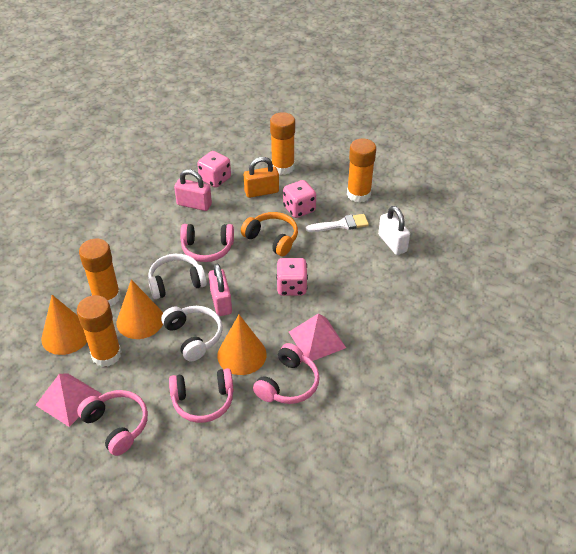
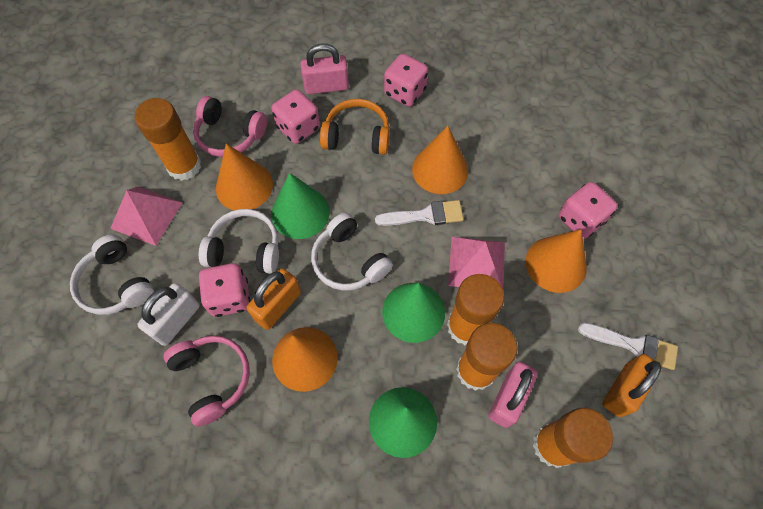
green cone: 0 -> 3
orange cone: 3 -> 4
orange padlock: 1 -> 2
pink dice: 3 -> 4
pink headphones: 4 -> 2
white brush: 1 -> 2
white headphones: 2 -> 3

